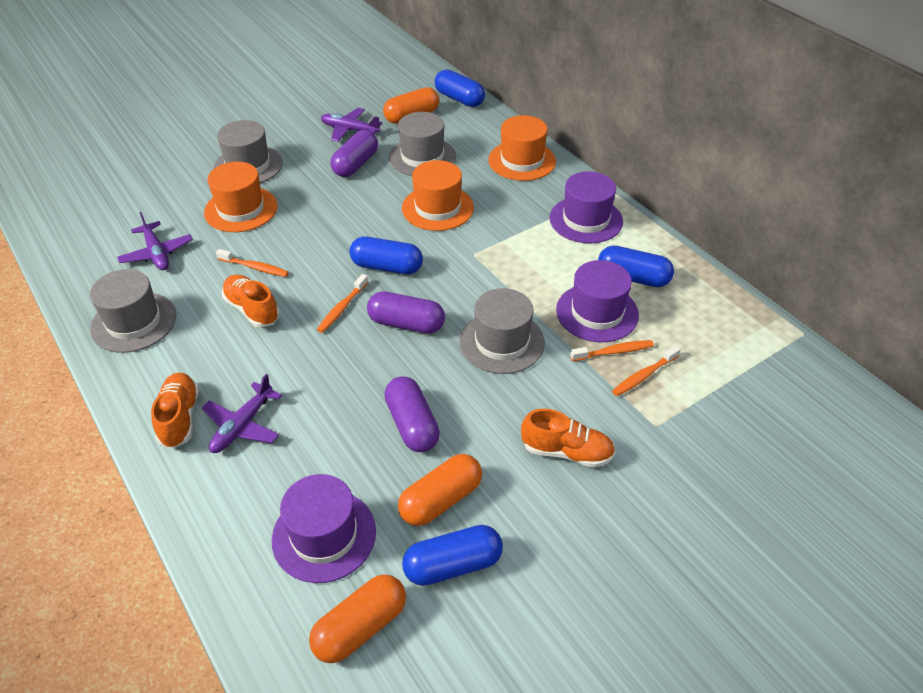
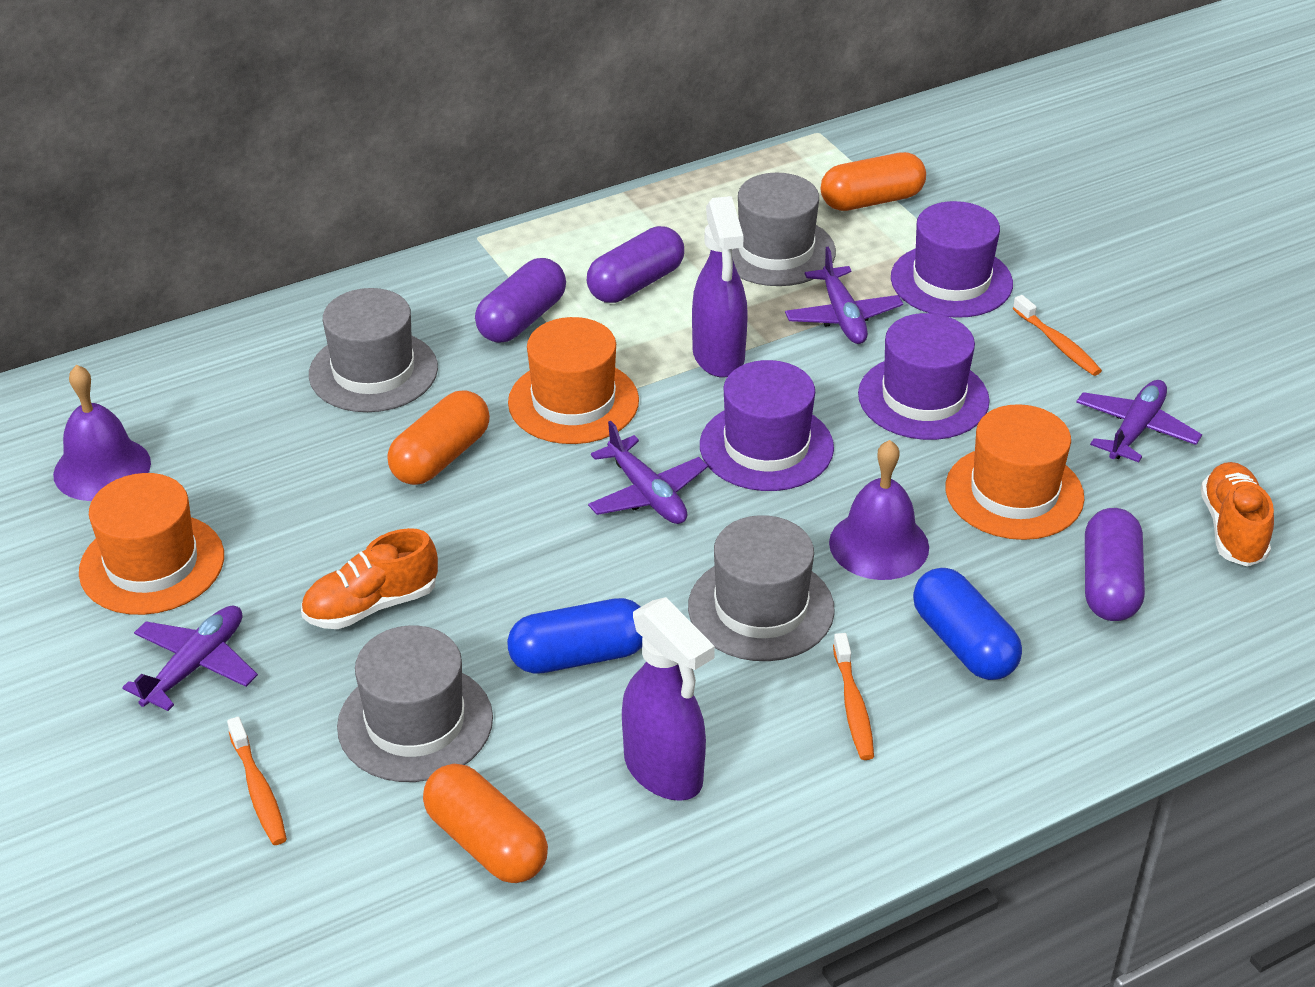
blue capsule: 4 -> 2
orange shoe: 3 -> 2
orange toothbrush: 4 -> 3
purple bell: 0 -> 2
purple plane: 3 -> 4
purple spray bottle: 0 -> 2

